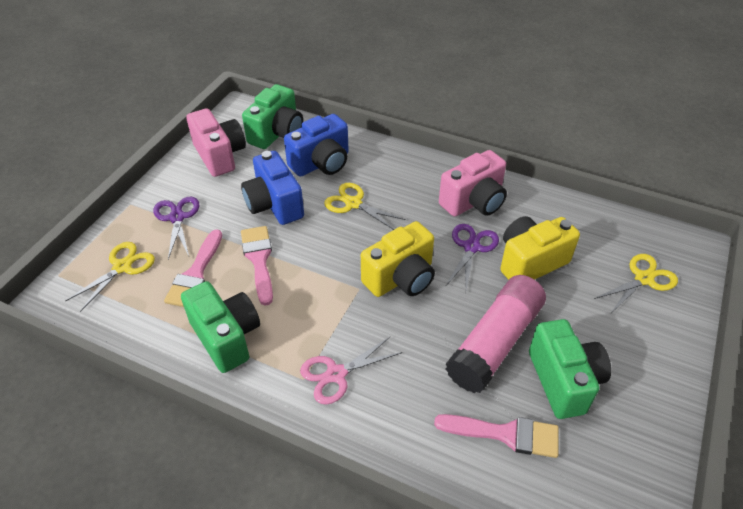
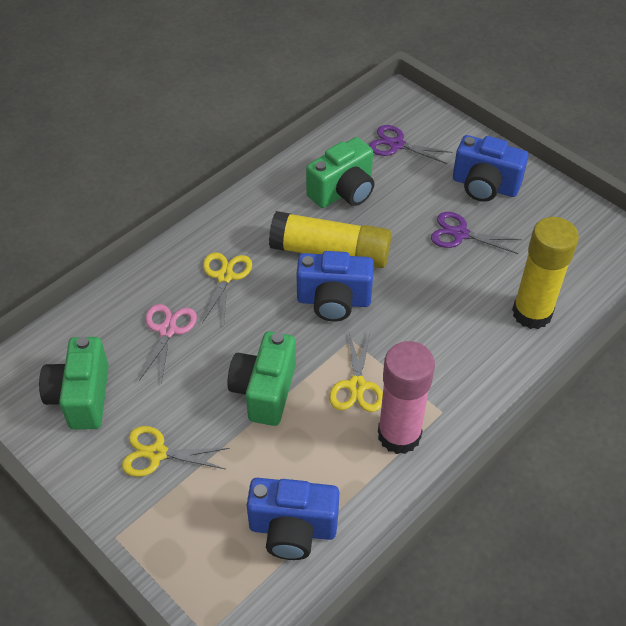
blue camera: 2 -> 3
pink brush: 3 -> 0
pink camera: 2 -> 0
yellow camera: 2 -> 0
yellow glue stick: 0 -> 2

